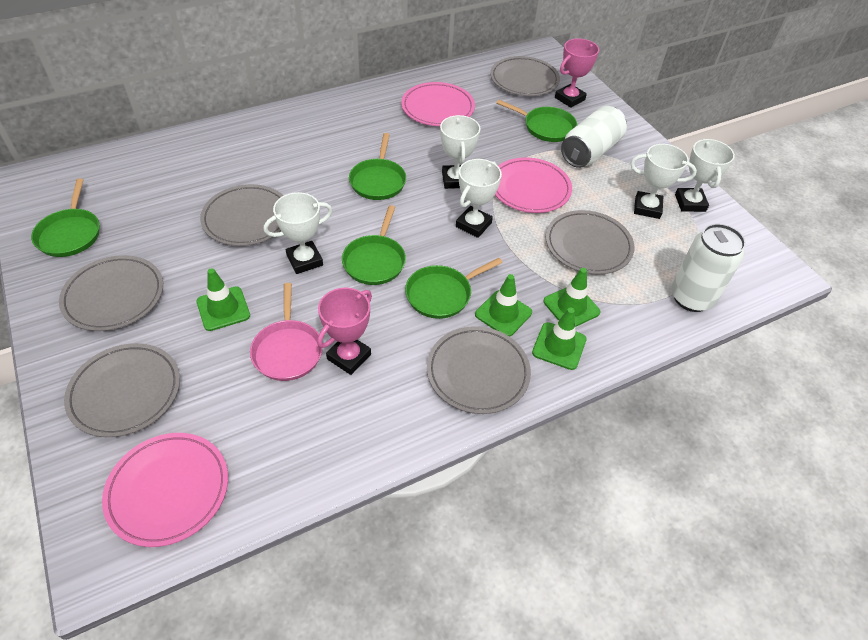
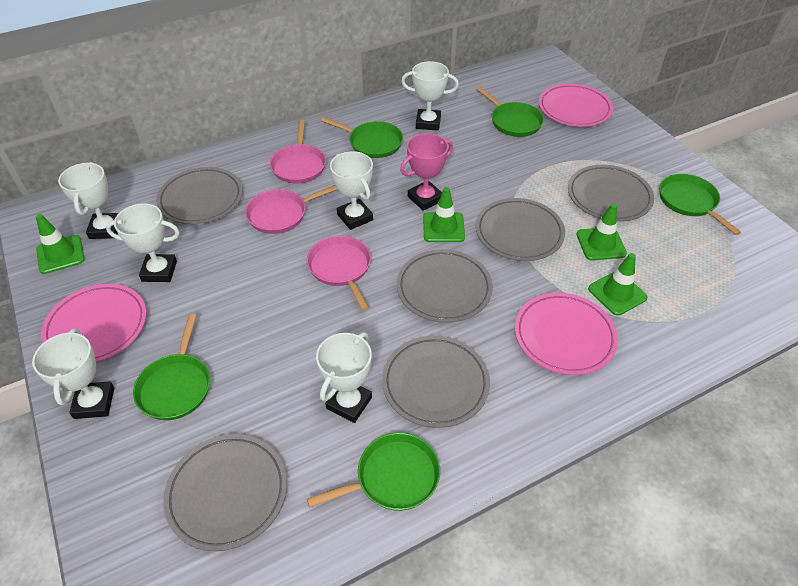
pink pan: 1 -> 3
pink trophy: 2 -> 1
white can: 2 -> 0
white trophy: 5 -> 6

